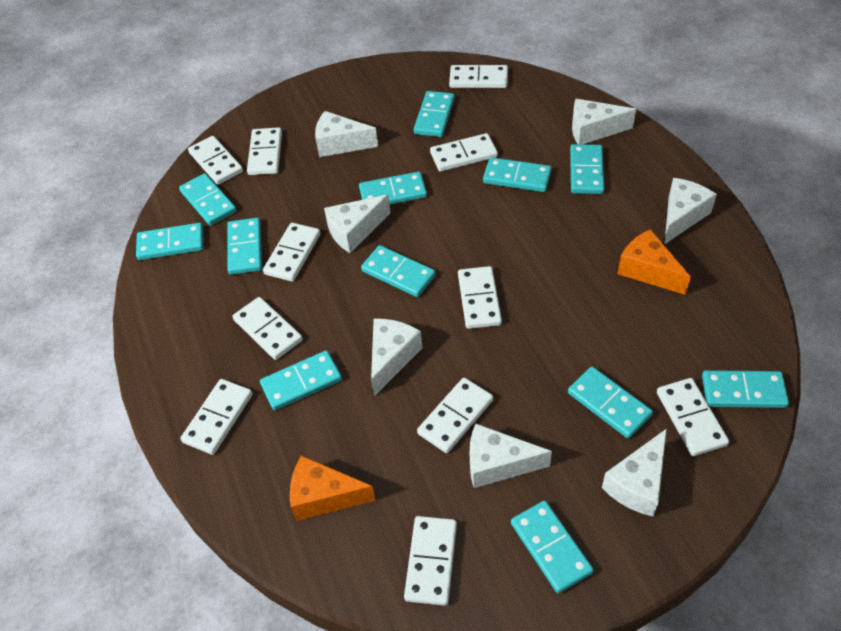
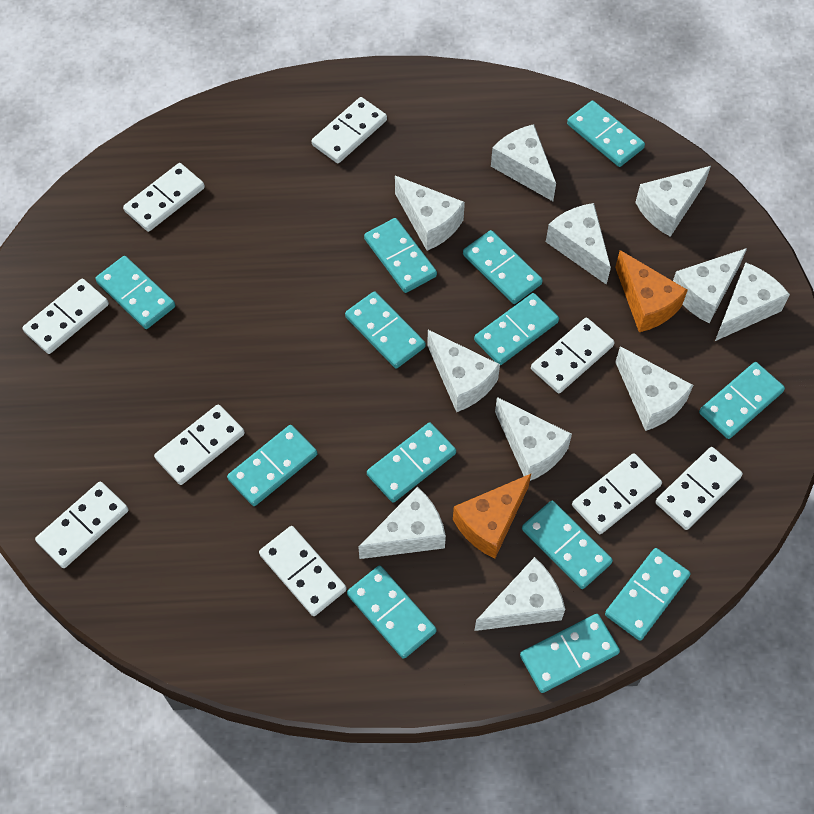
turquoise domino: 12 -> 13
white cheese: 7 -> 11
white domino: 11 -> 9

